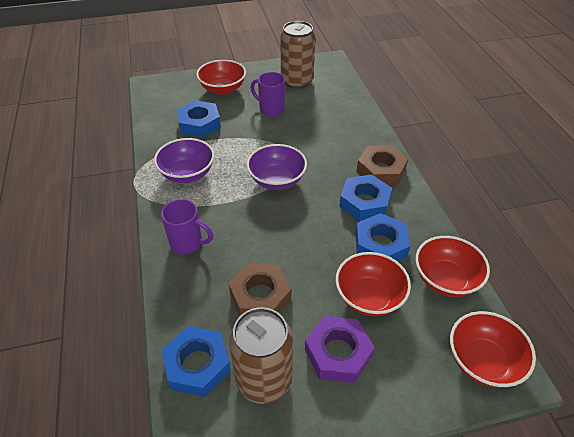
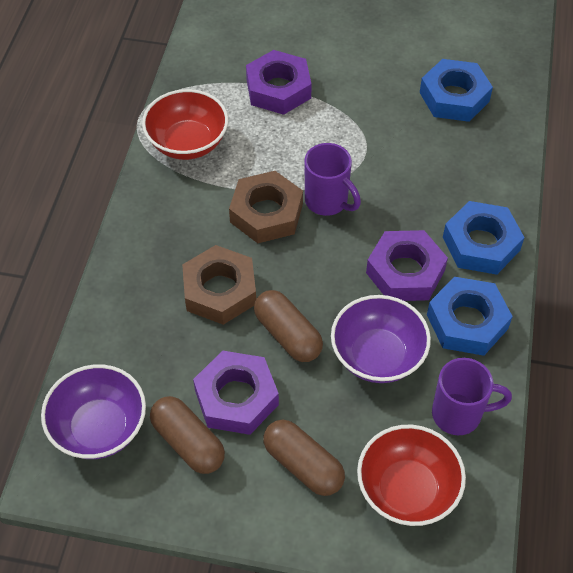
blue nut: 4 -> 3
brown can: 2 -> 0
brown capsule: 0 -> 3
purple nut: 1 -> 3
red bowl: 4 -> 2

